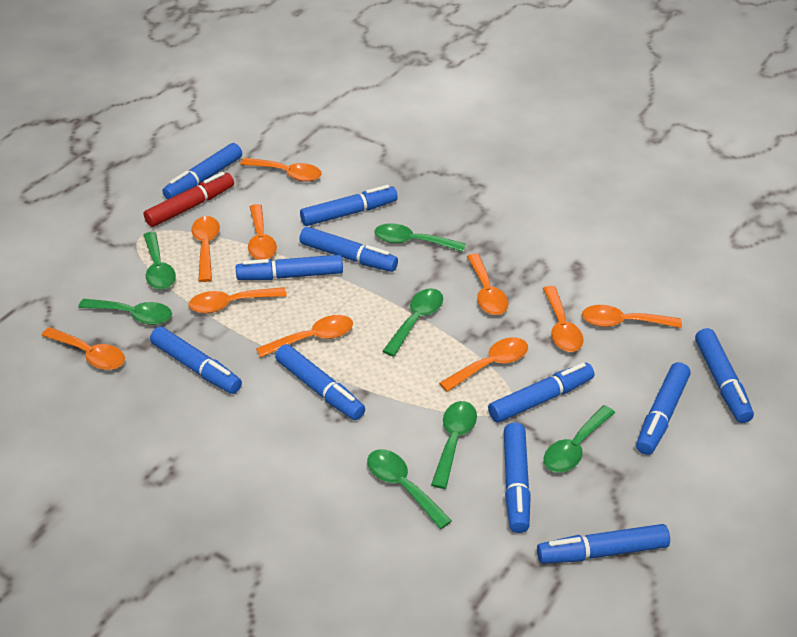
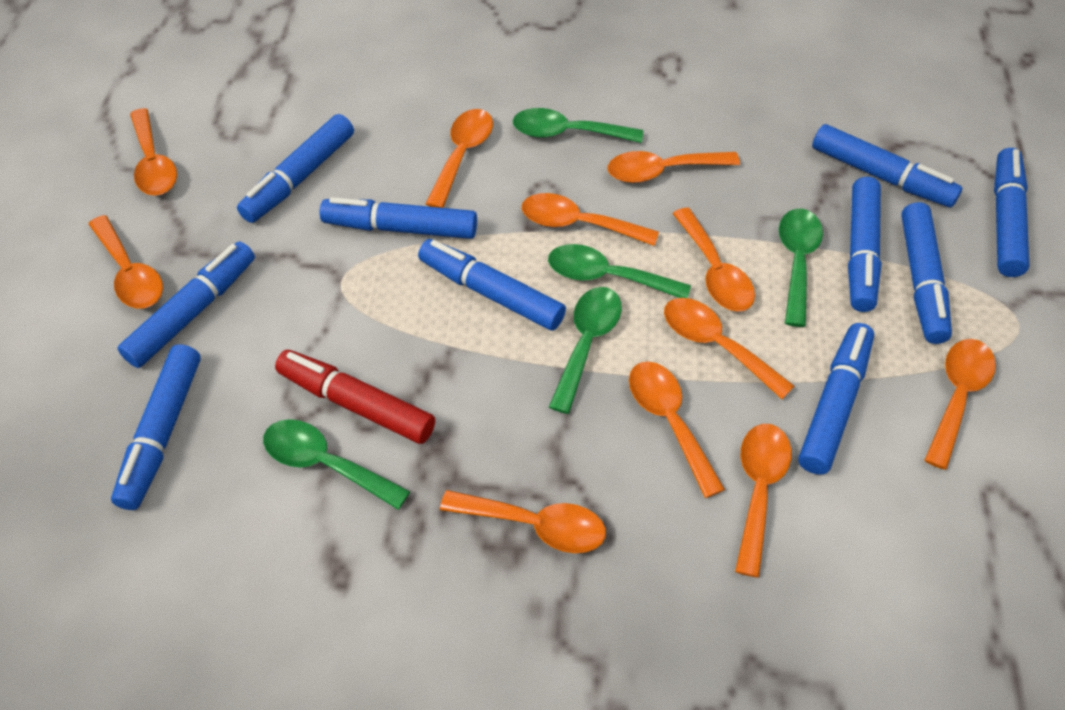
blue marker: 11 -> 10
green spoon: 7 -> 5
orange spoon: 10 -> 11

